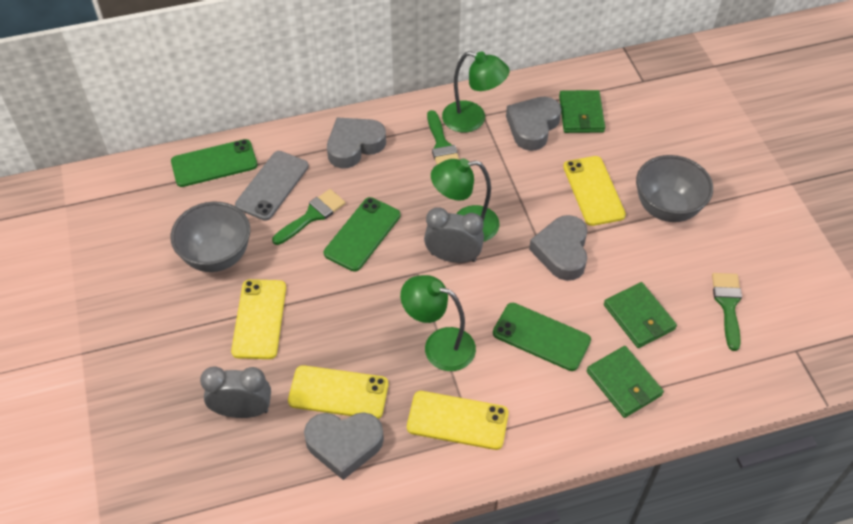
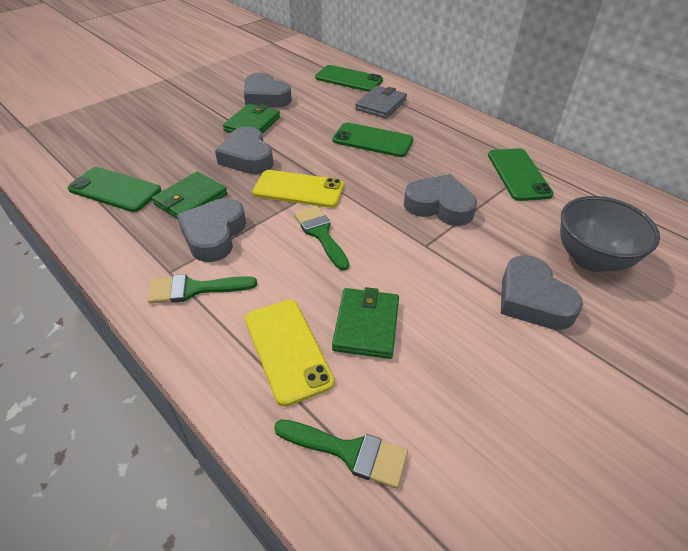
green lamp: 3 -> 0
green phone: 3 -> 4
grey bowl: 2 -> 1
grey clock: 2 -> 0
grey heart: 4 -> 5
grey phone: 1 -> 0
grey wallet: 0 -> 1
yellow phone: 4 -> 2

